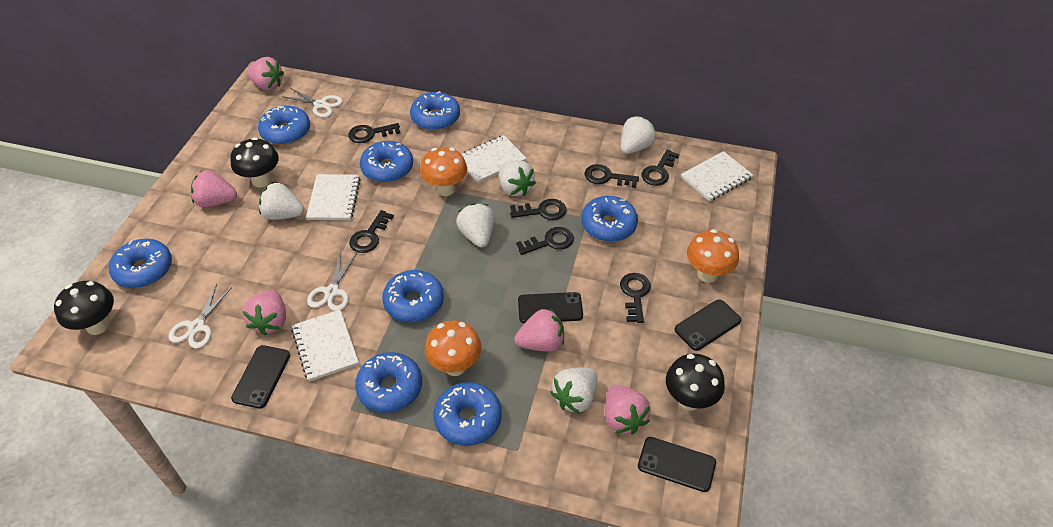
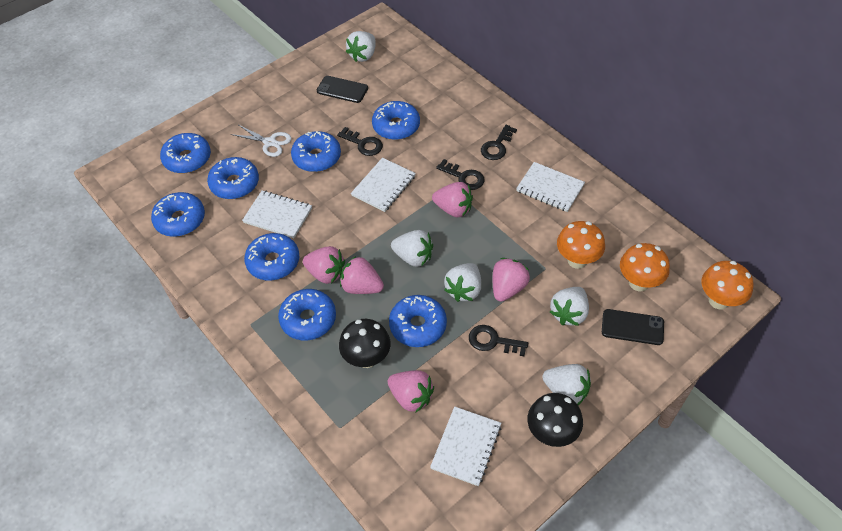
black key: 7 -> 4
black mushroom: 3 -> 2
black phone: 4 -> 2
white scissors: 3 -> 1

